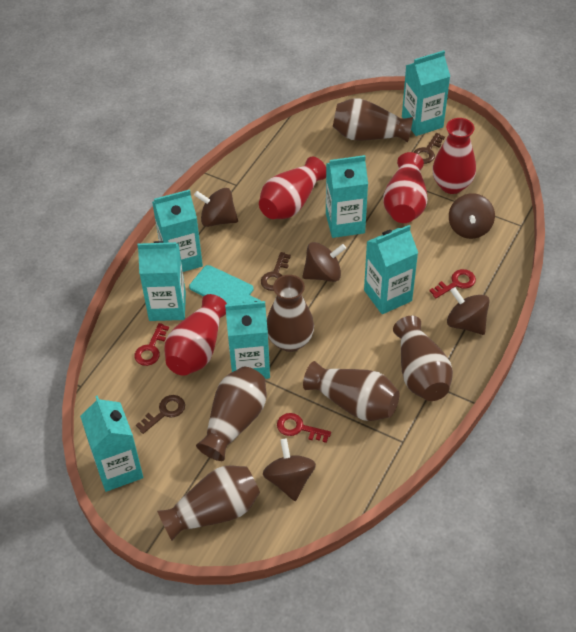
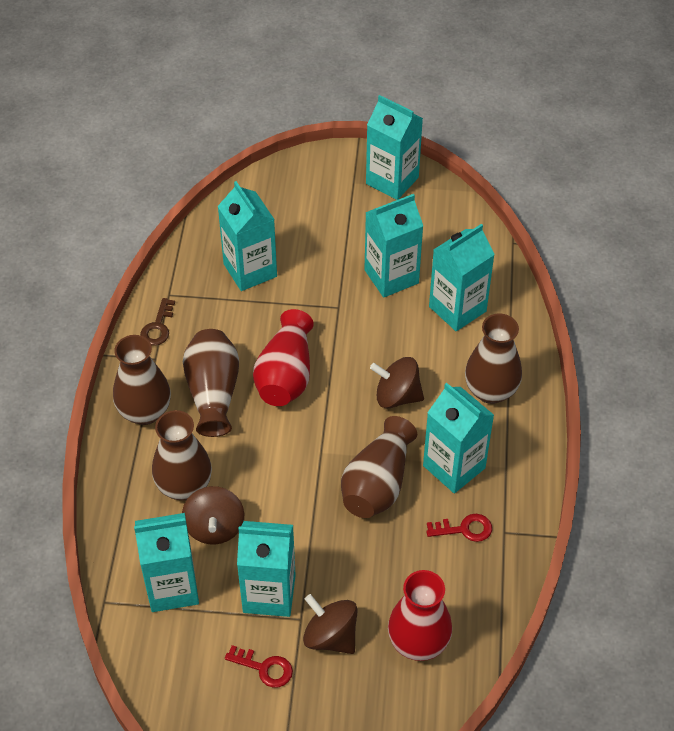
brown key: 3 -> 1
brown spinning top: 5 -> 3
brown vase: 6 -> 5
red key: 3 -> 2
red vase: 4 -> 2
turquoise cutting board: 1 -> 0

